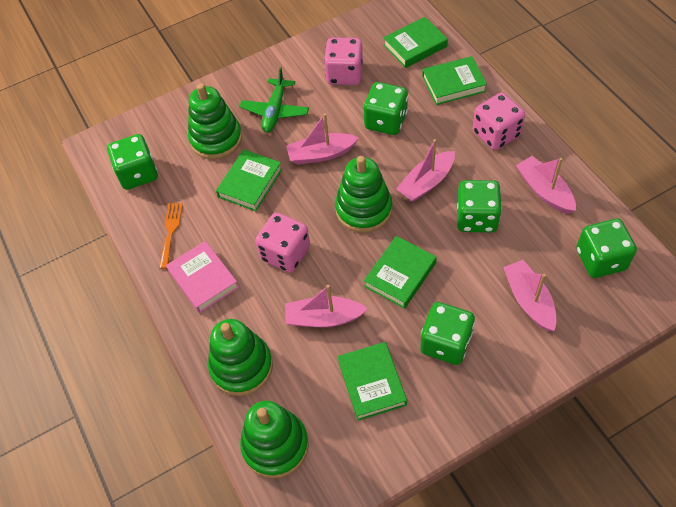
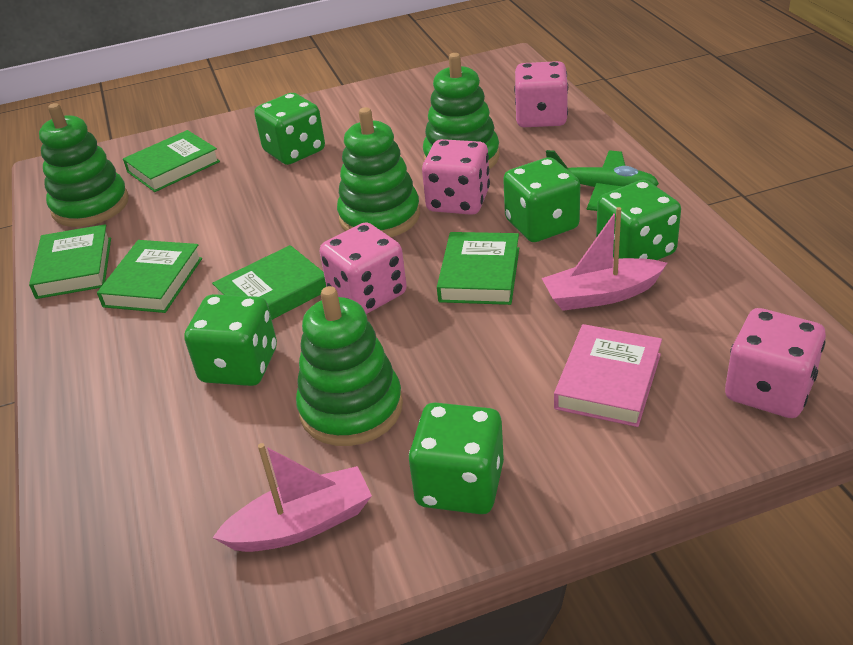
orange fork: 1 -> 0
pink boat: 5 -> 2
pink dice: 3 -> 4

